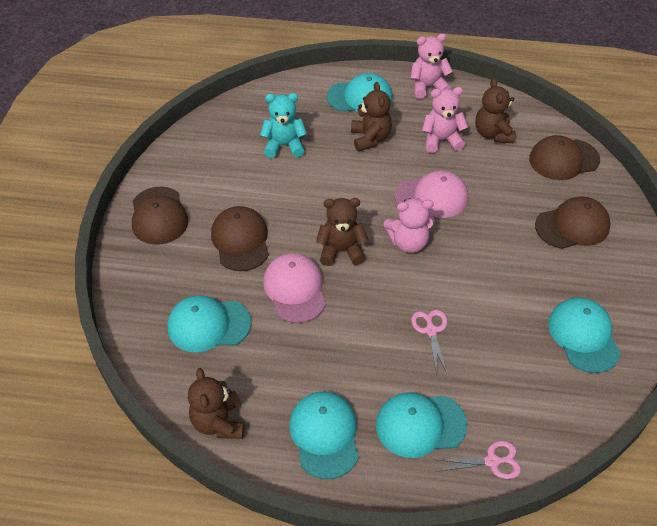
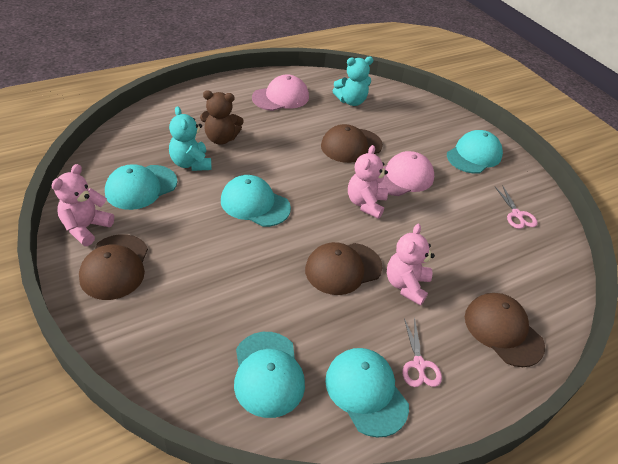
brown teddy bear: 4 -> 1
turquoise teddy bear: 1 -> 2

